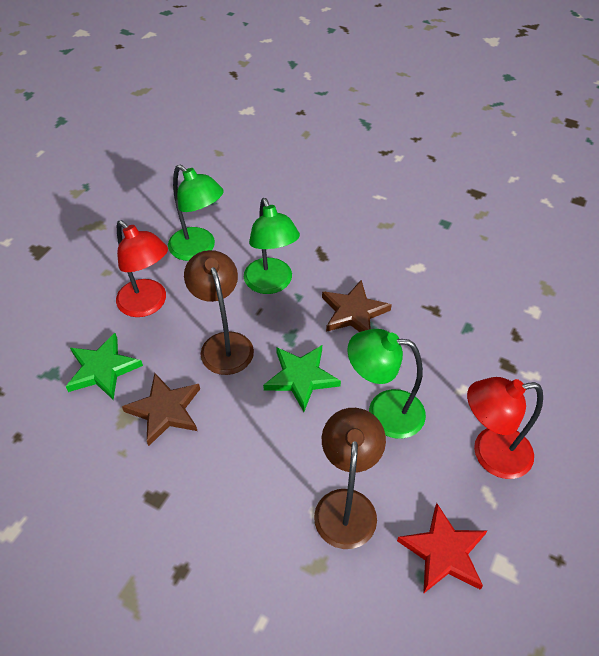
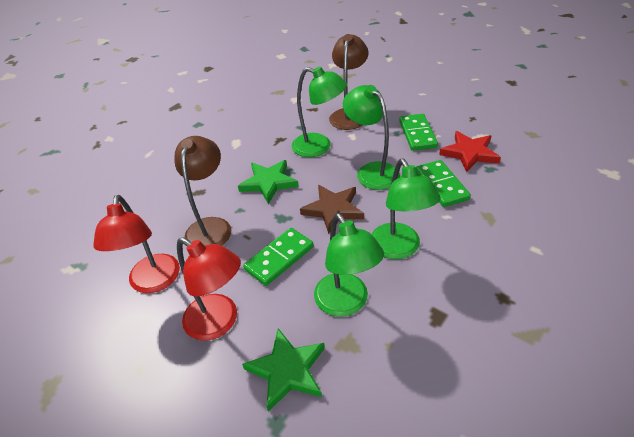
brown star: 2 -> 1
green domino: 0 -> 3
green lamp: 3 -> 4

